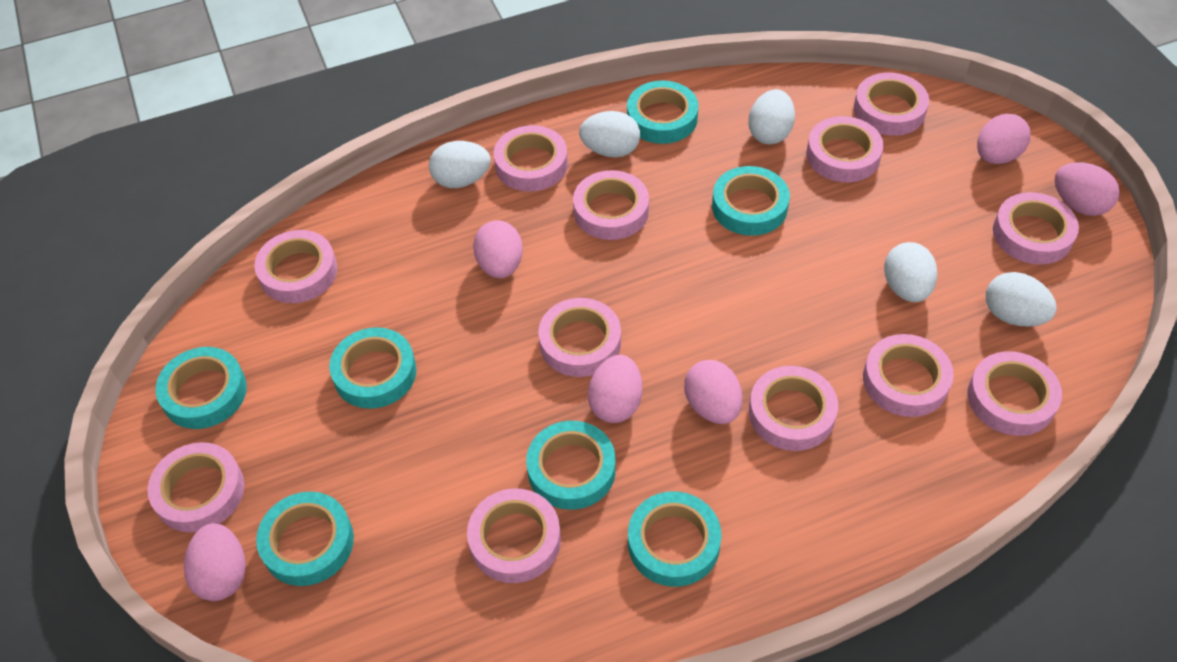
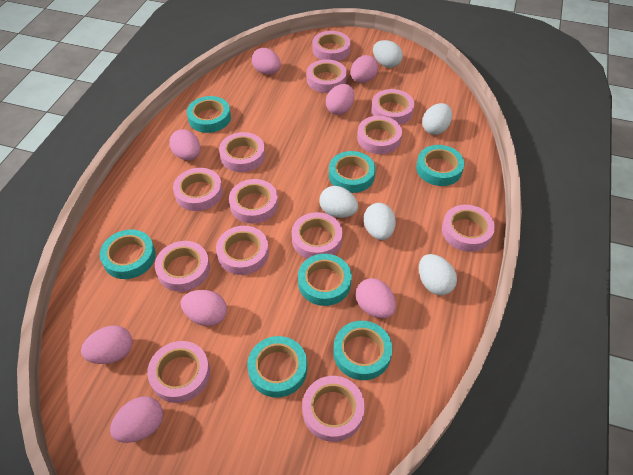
pink egg: 6 -> 8
pink tape: 12 -> 13

